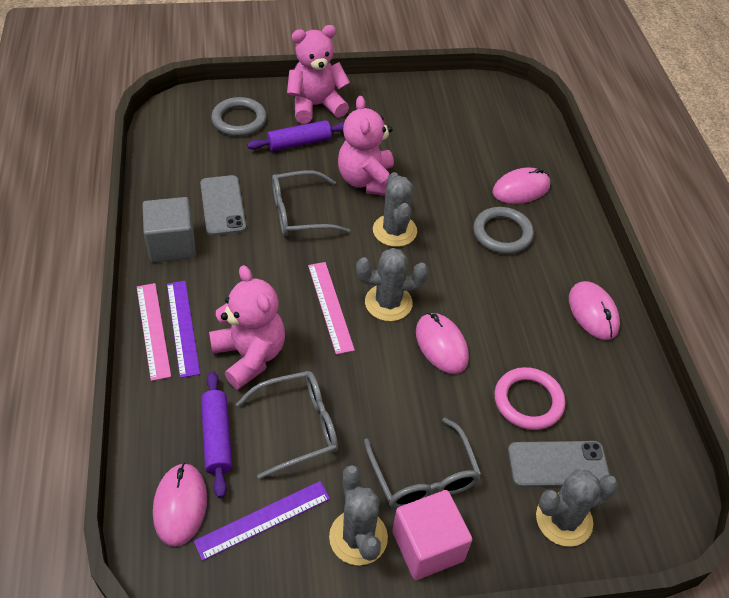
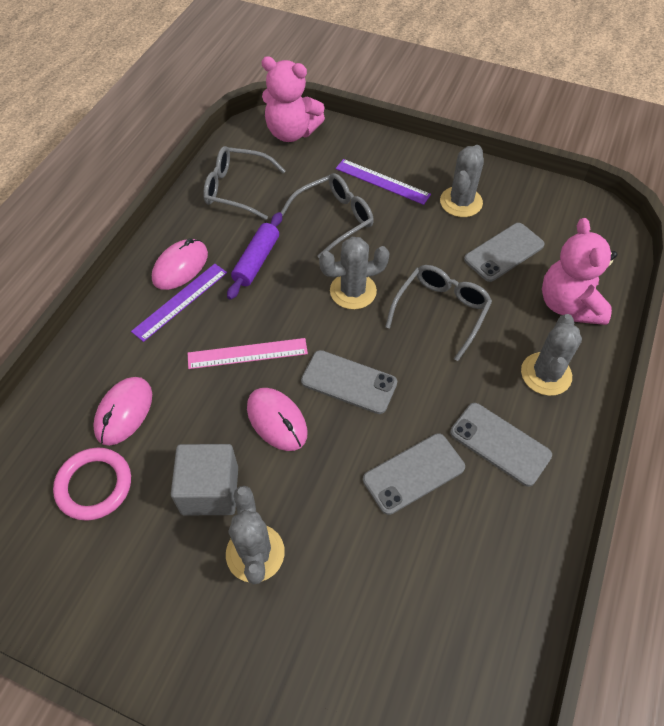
grey phone: 2 -> 4
grey ring: 2 -> 0
pink cube: 1 -> 0
pink mouse: 4 -> 3
pink ruler: 2 -> 1
pink teddy bear: 3 -> 2
purple rolling pin: 2 -> 1

